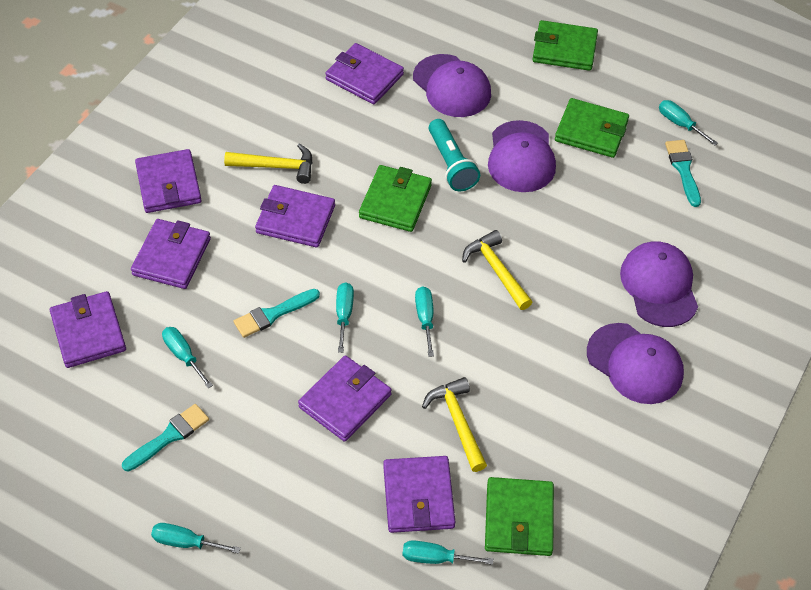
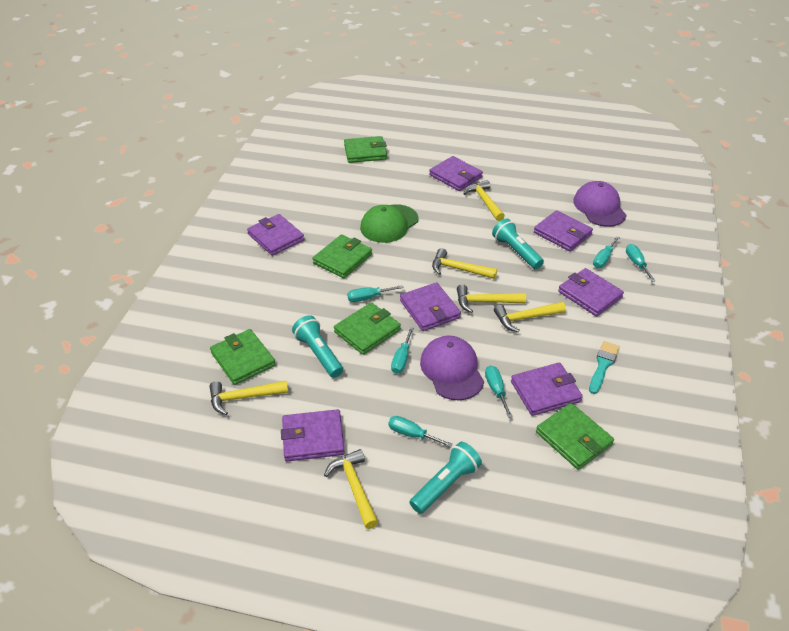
green cap: 0 -> 1
green wallet: 4 -> 5
purple cap: 4 -> 2
turquoise brush: 3 -> 1
turquoise flashlight: 1 -> 3
yellow hammer: 3 -> 6

